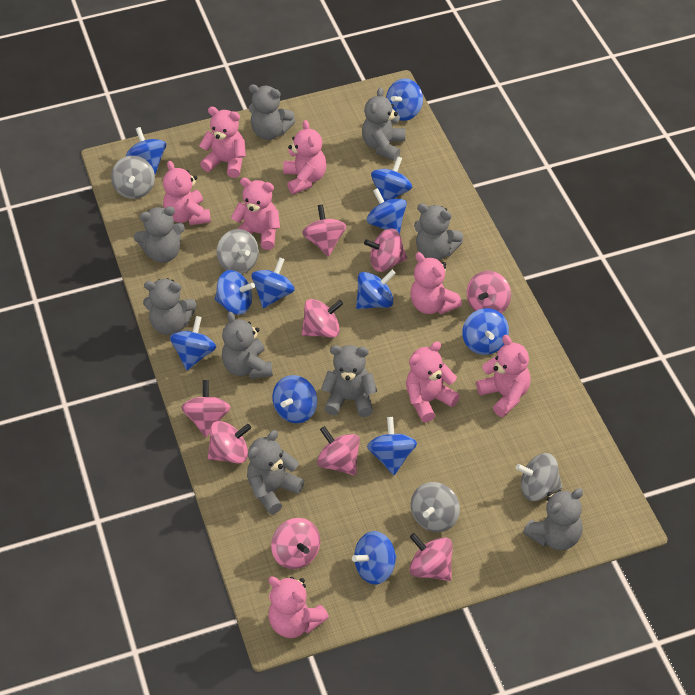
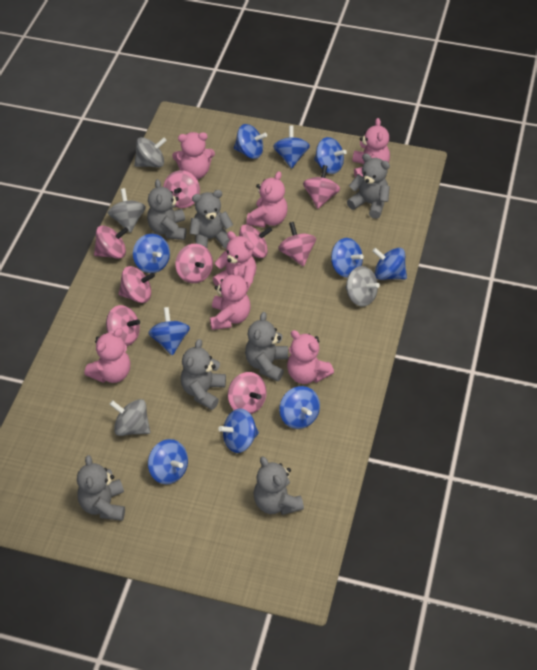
blue spinning top: 12 -> 10
grey teddy bear: 9 -> 7
pink teddy bear: 8 -> 7

